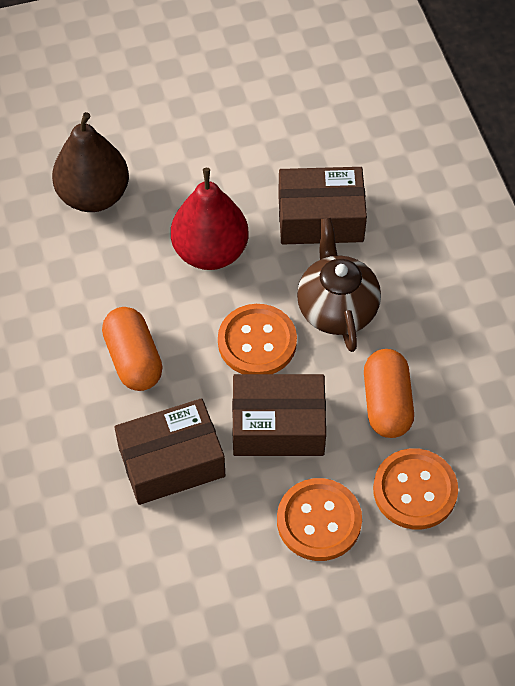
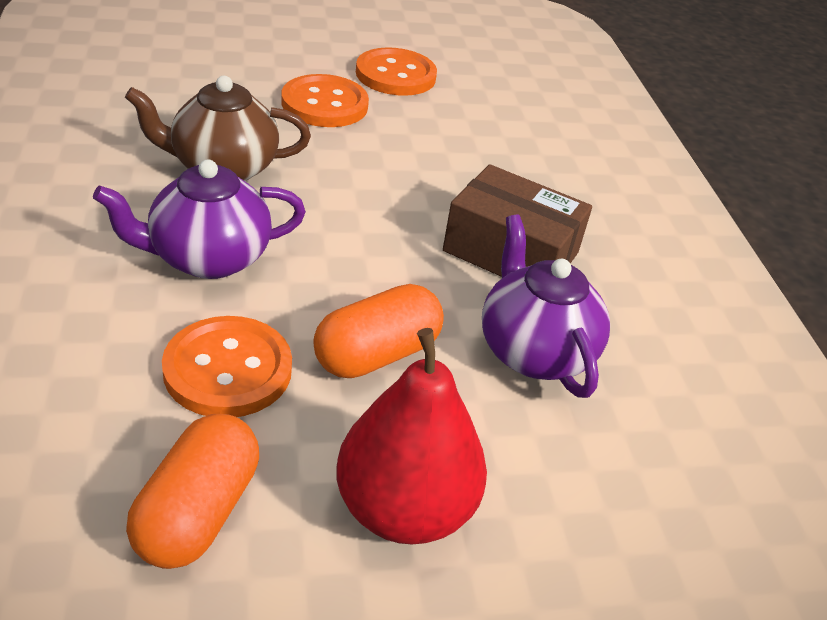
brown box: 3 -> 1
brown pear: 1 -> 0
purple teapot: 0 -> 2

